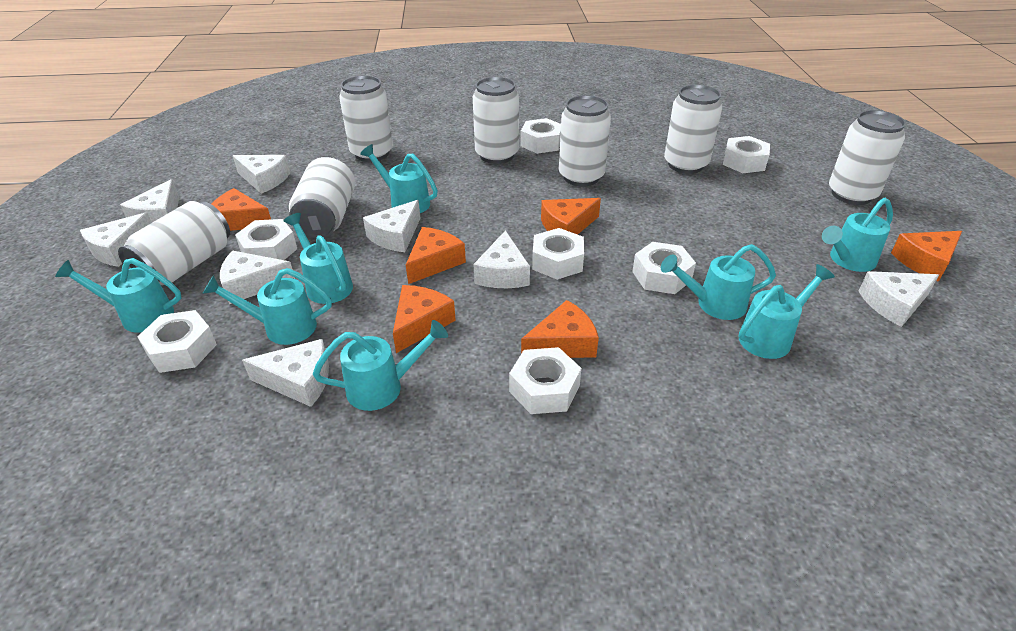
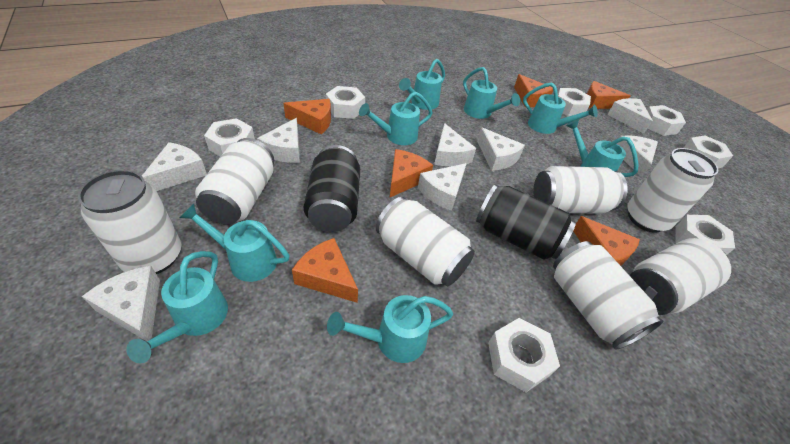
black can: 0 -> 2

